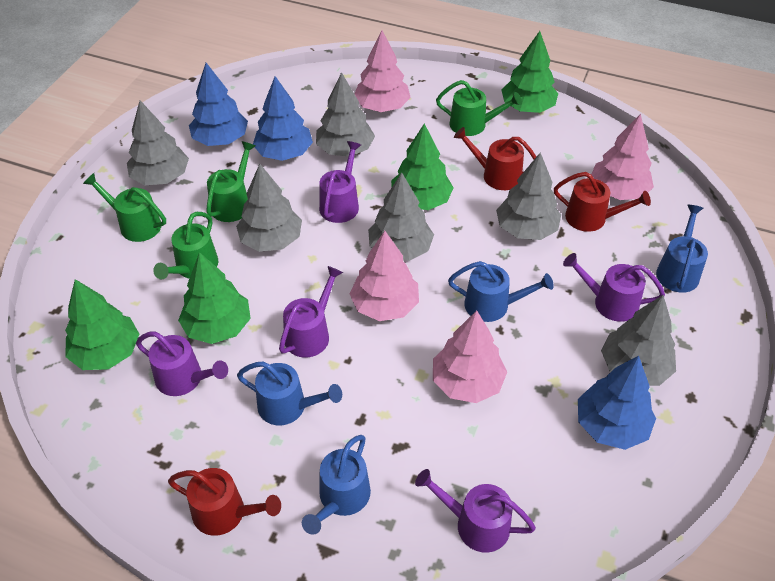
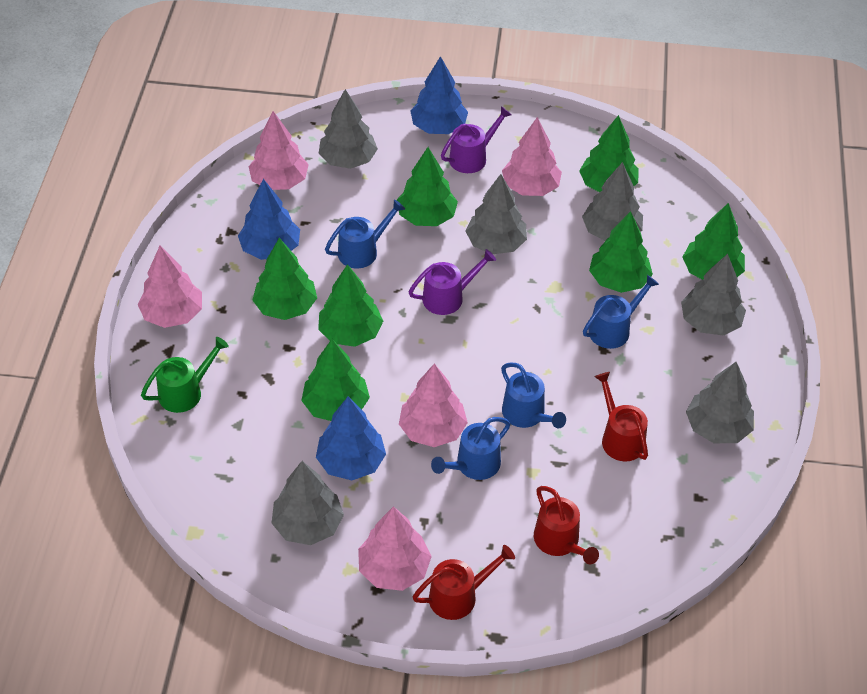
green tree: 4 -> 7
green watering can: 4 -> 1
pink tree: 4 -> 5
purple watering can: 5 -> 2

